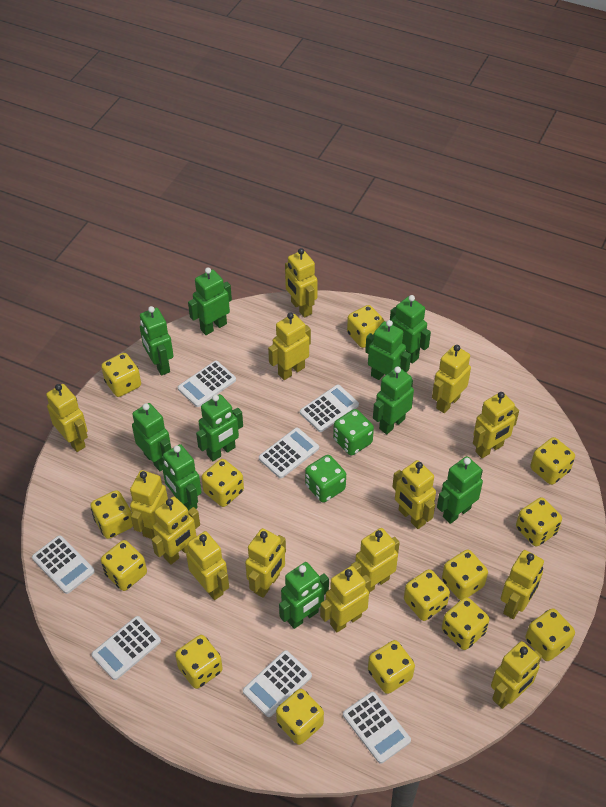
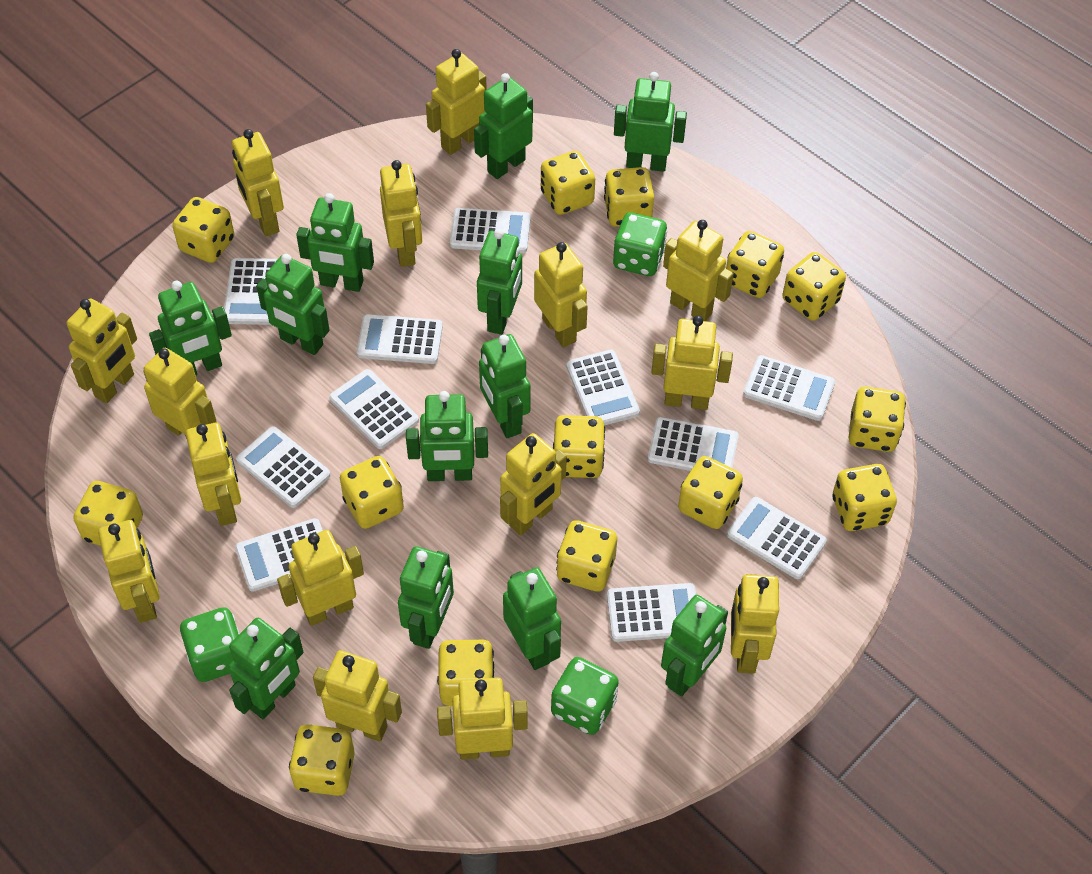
green dice: 2 -> 3
green robot: 10 -> 12
white calculator: 7 -> 11
yellow robot: 14 -> 15

